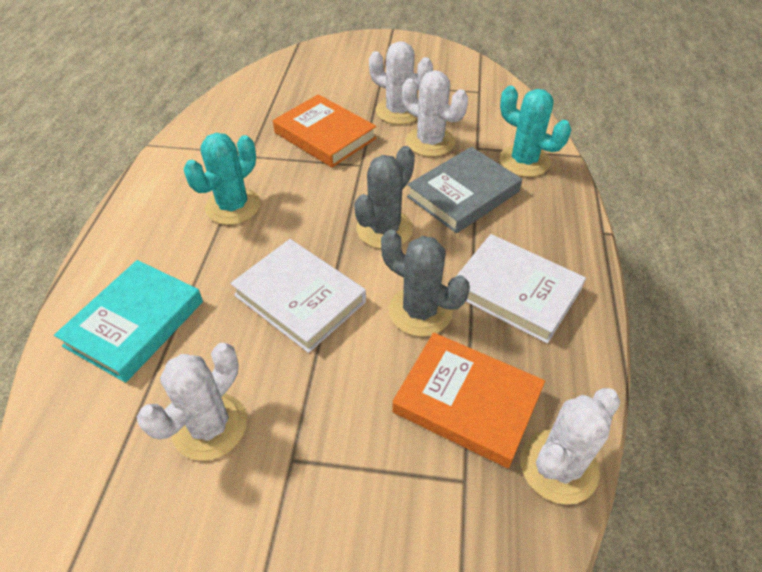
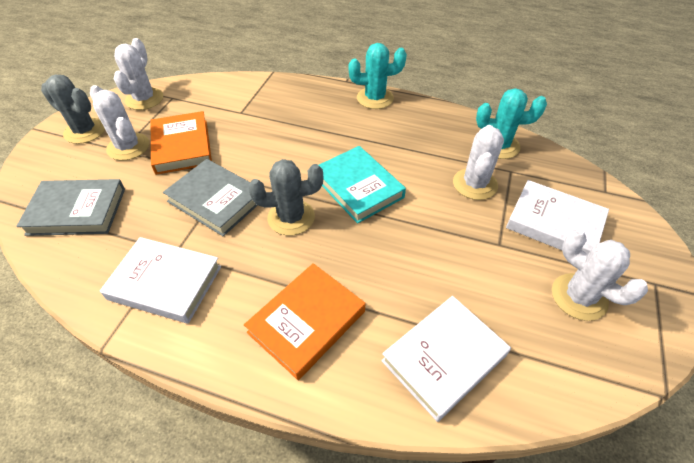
grey book: 1 -> 2
white book: 2 -> 3

